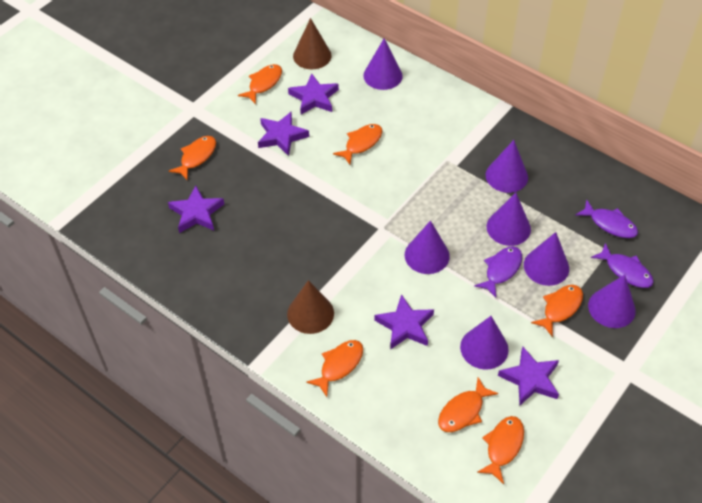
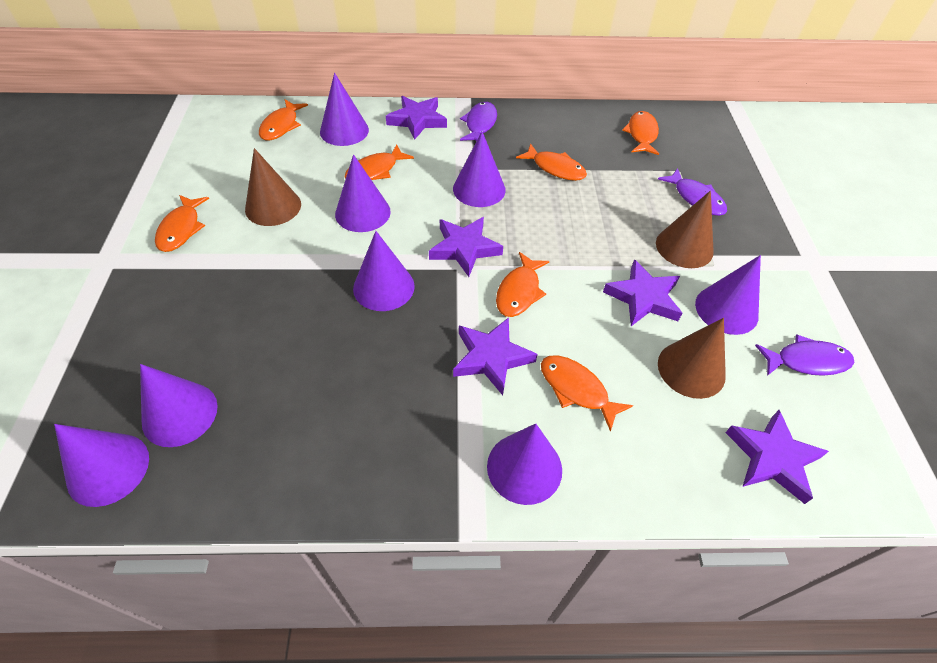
brown cone: 2 -> 3
purple cone: 7 -> 8

